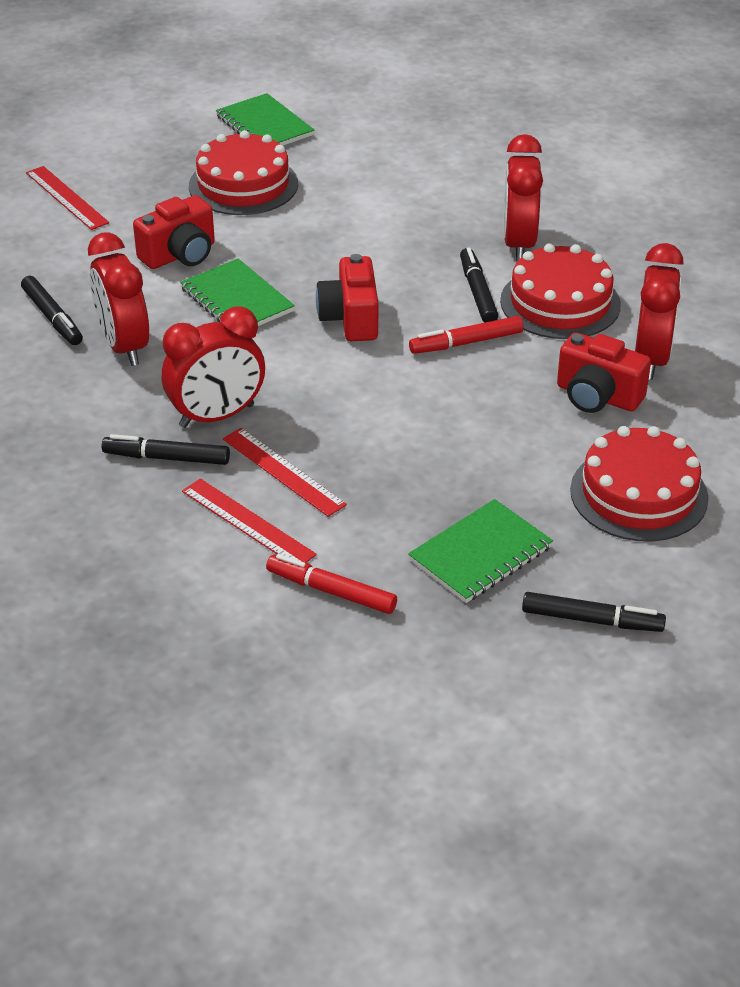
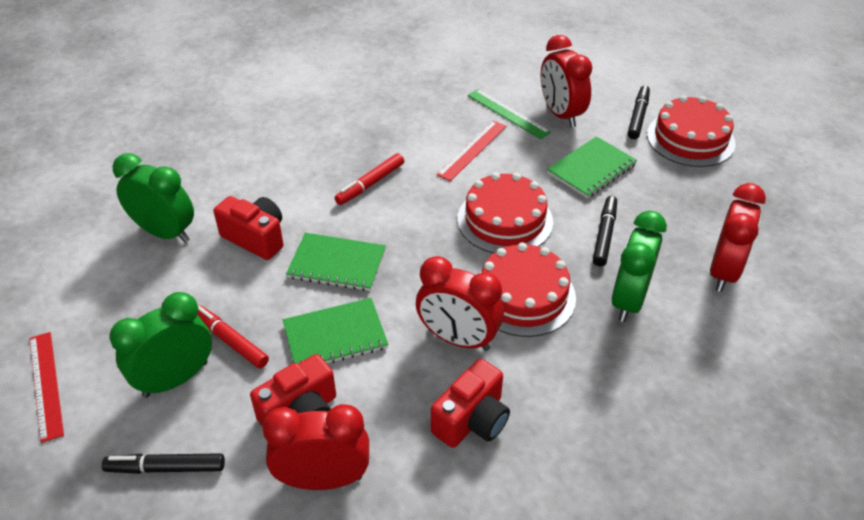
black marker: 4 -> 3
green clock: 0 -> 3
green ruler: 0 -> 1
red ruler: 3 -> 2

